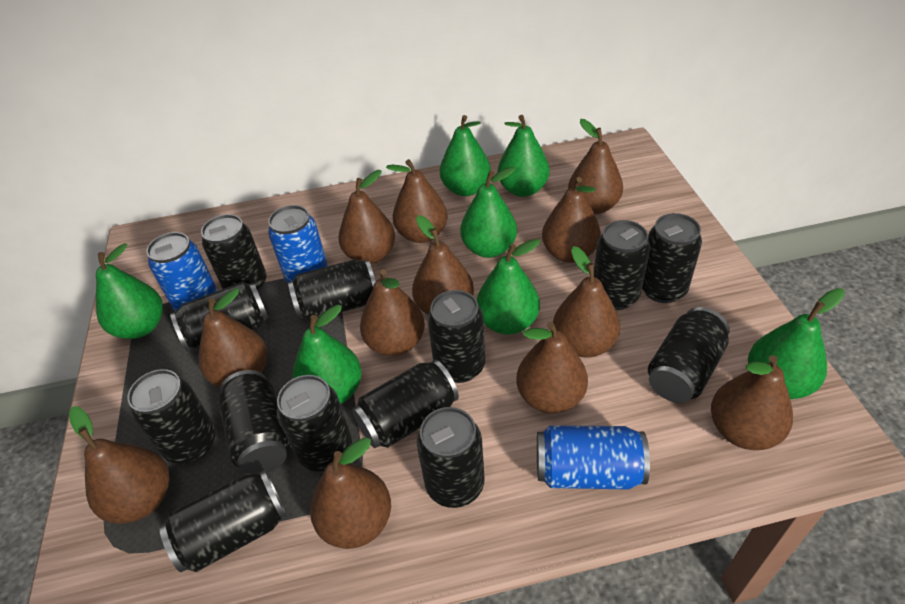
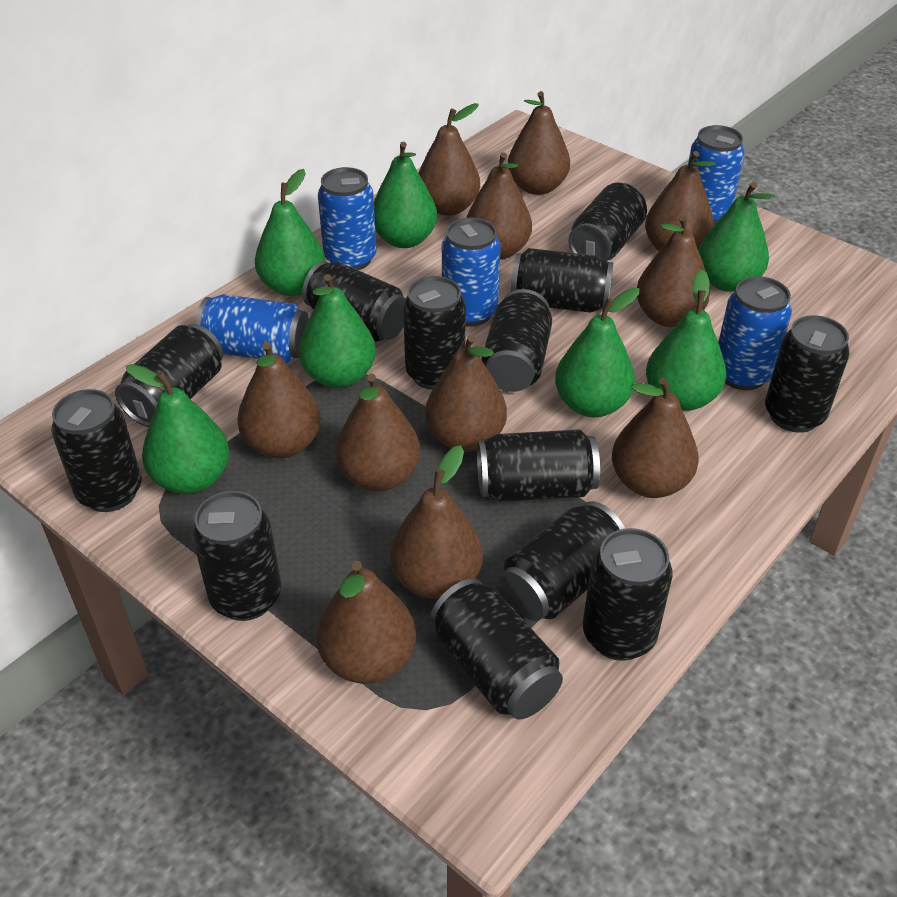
blue can: 3 -> 5
brown pear: 12 -> 11

